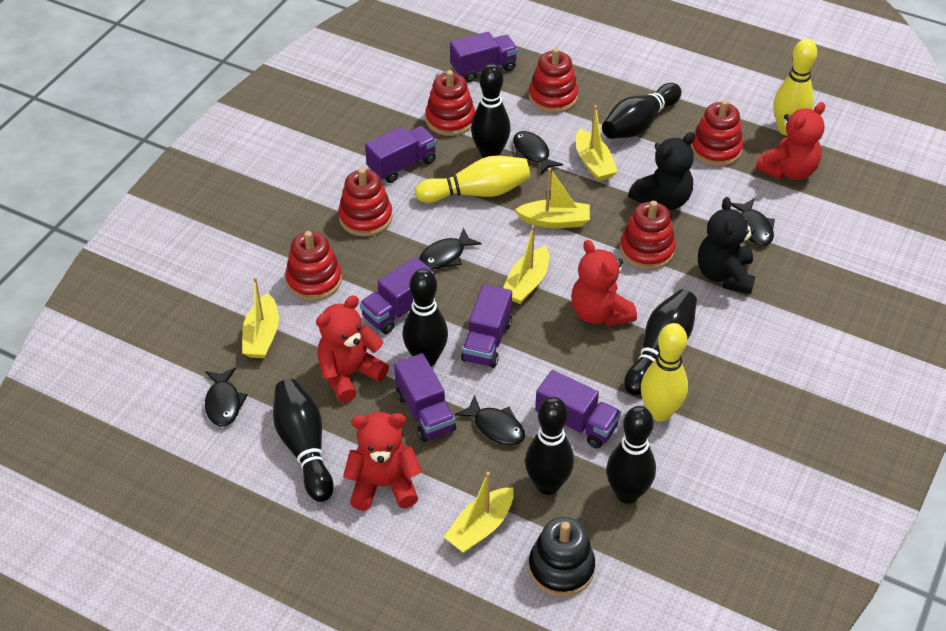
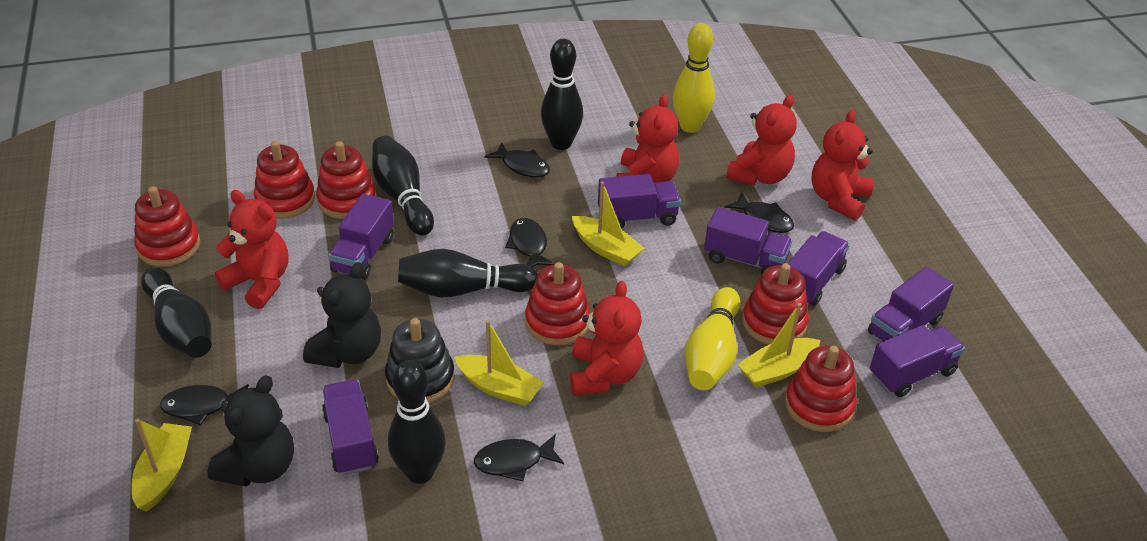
black bowling pin: 7 -> 5
purple truck: 6 -> 7
red teddy bear: 4 -> 5
yellow boat: 5 -> 4
yellow bowling pin: 3 -> 2

